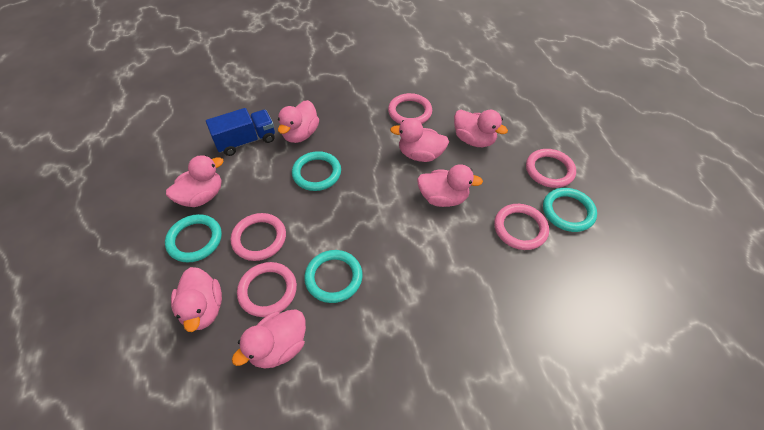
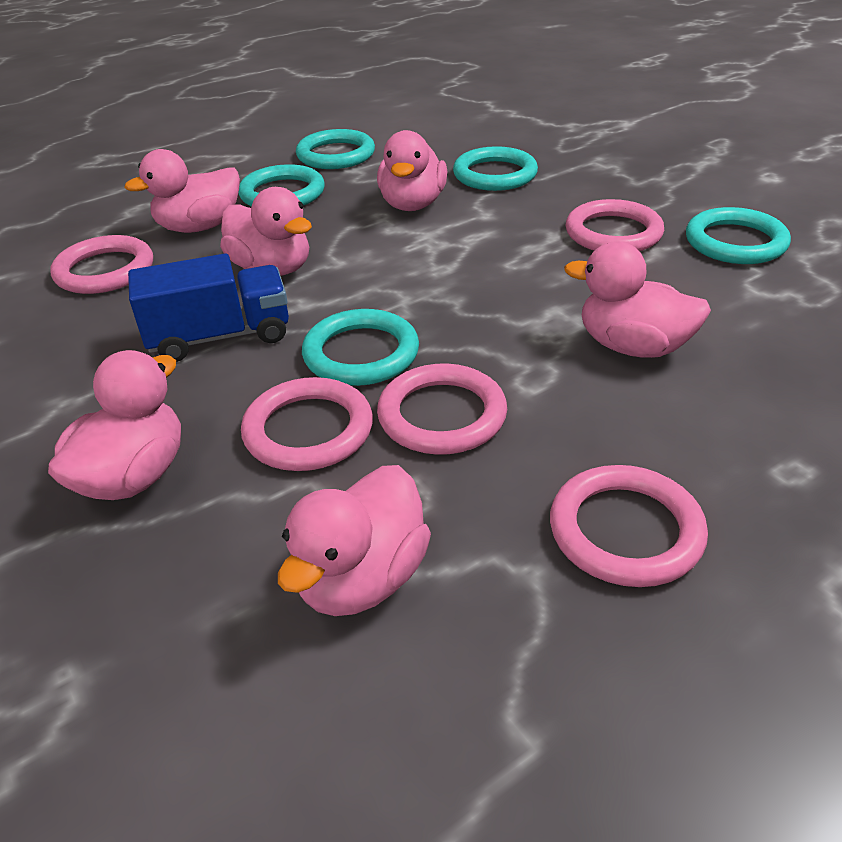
pink duck: 7 -> 6
turquoise ring: 4 -> 5

